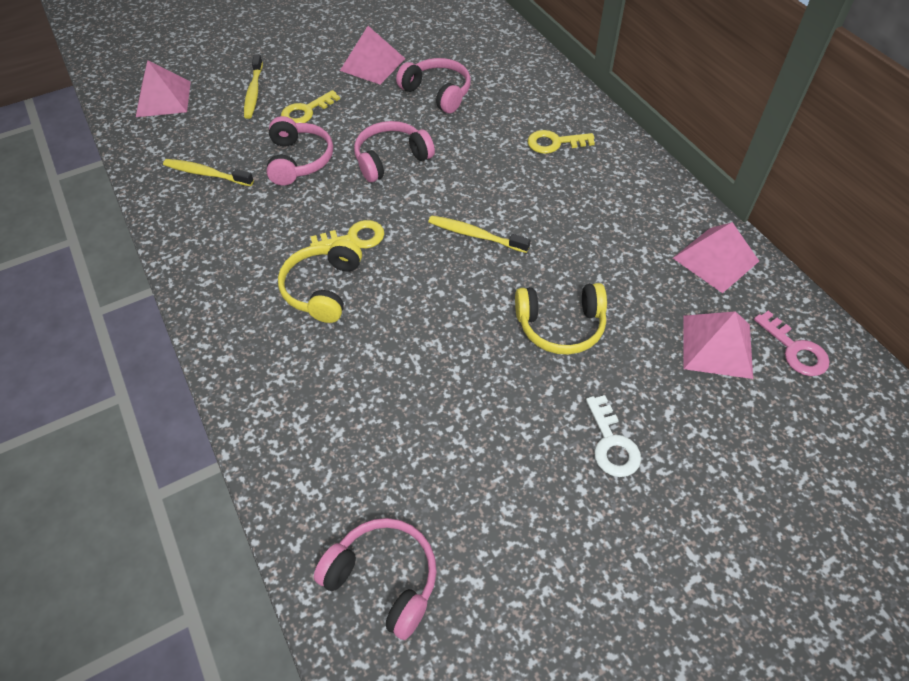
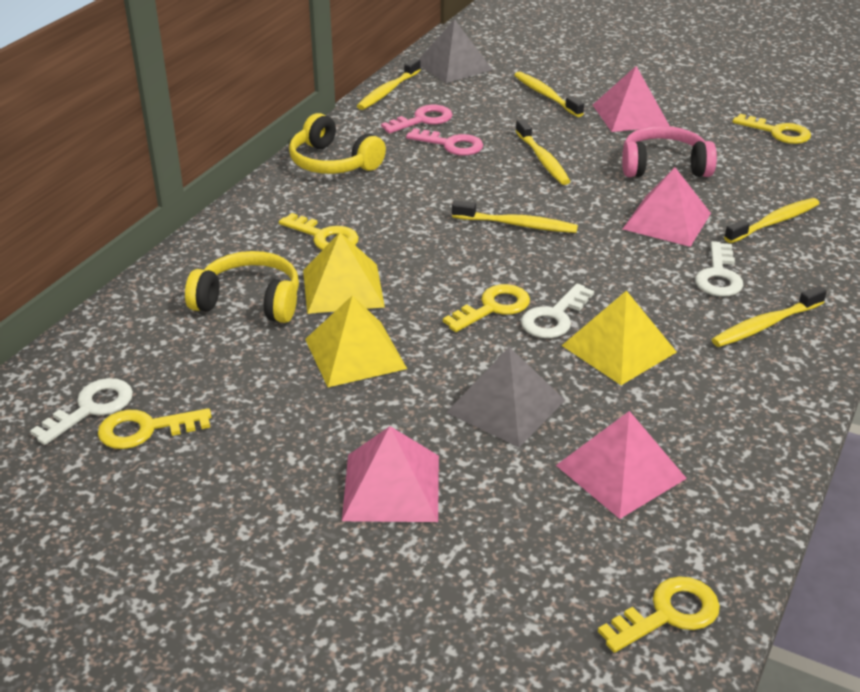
grey pyramid: 0 -> 2
pink headphones: 4 -> 1
pink key: 1 -> 2
white key: 1 -> 3
yellow key: 3 -> 5
yellow pyramid: 0 -> 3
yellow toothbrush: 3 -> 6

